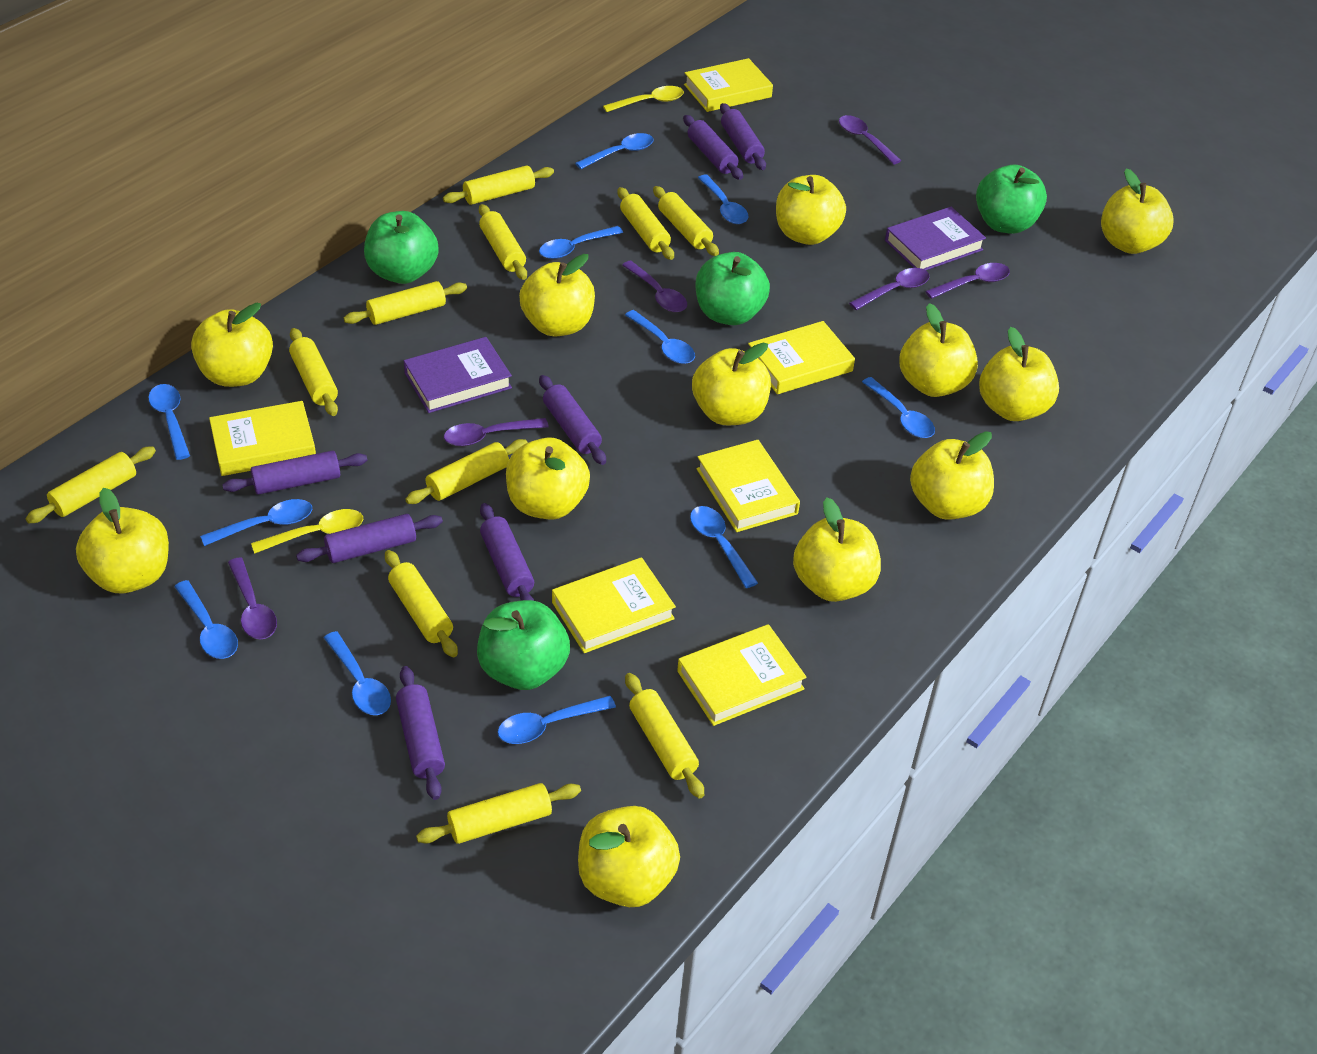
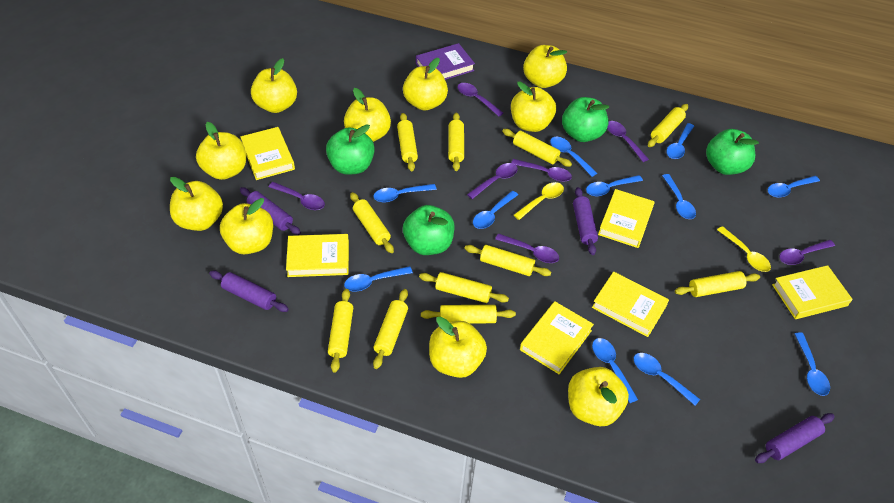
purple book: 2 -> 1
purple rolling pin: 7 -> 4
purple spoon: 6 -> 7
yellow apple: 12 -> 10

